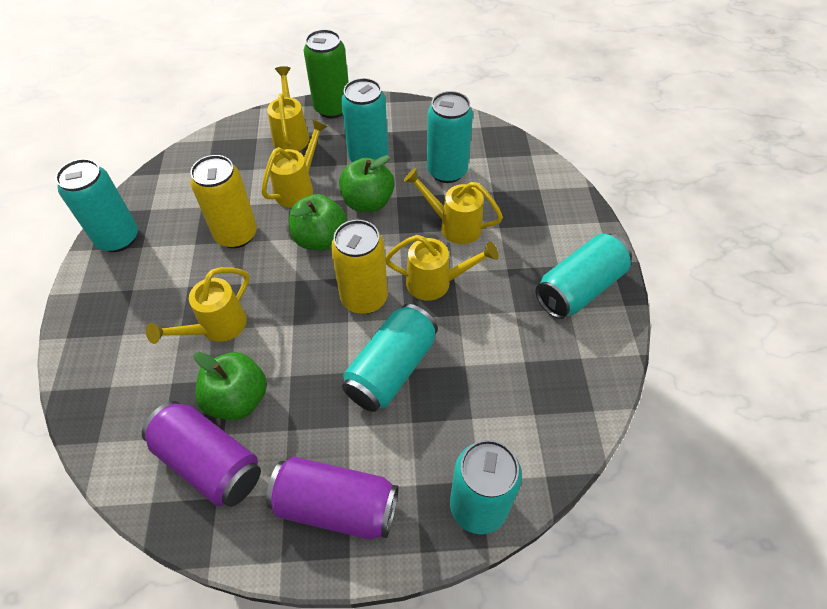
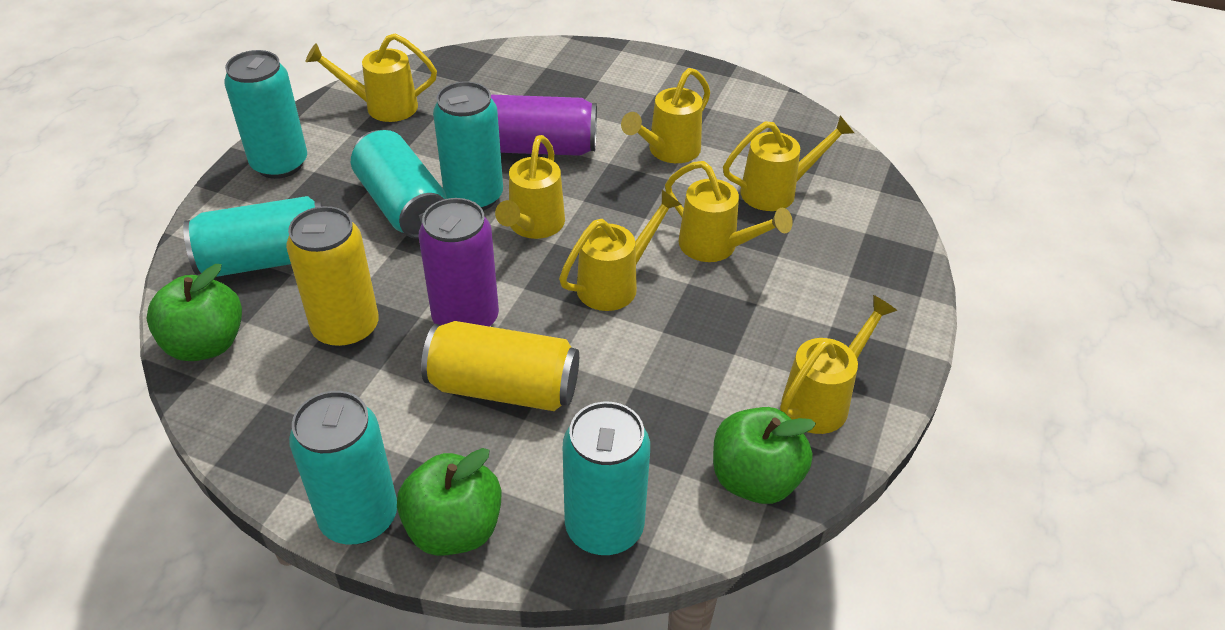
green can: 1 -> 0
yellow watering can: 5 -> 7

